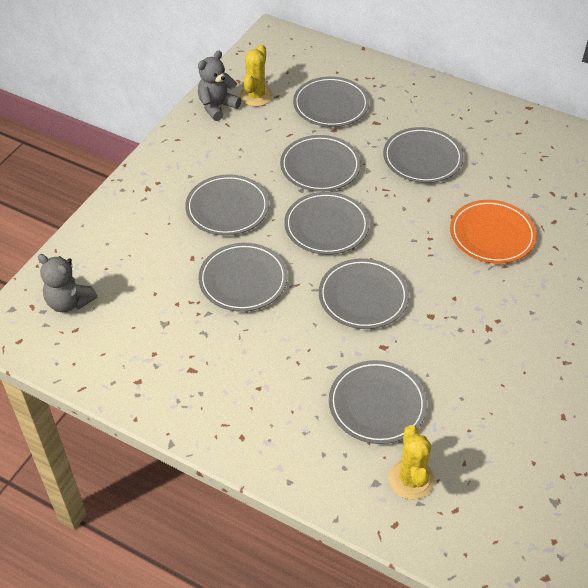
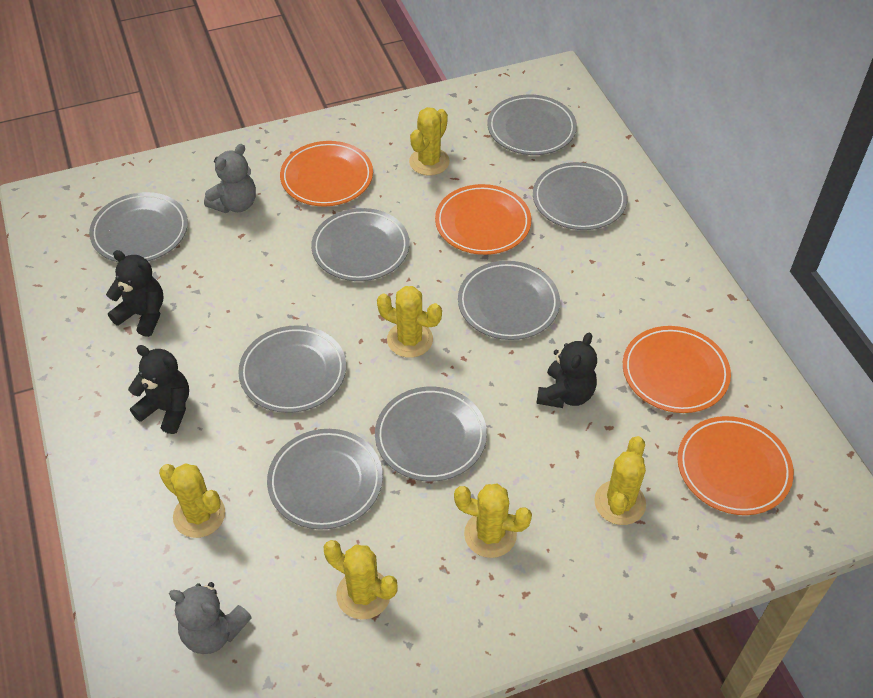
black teddy bear: 0 -> 3
orange plate: 1 -> 4
yellow cactus: 2 -> 6

